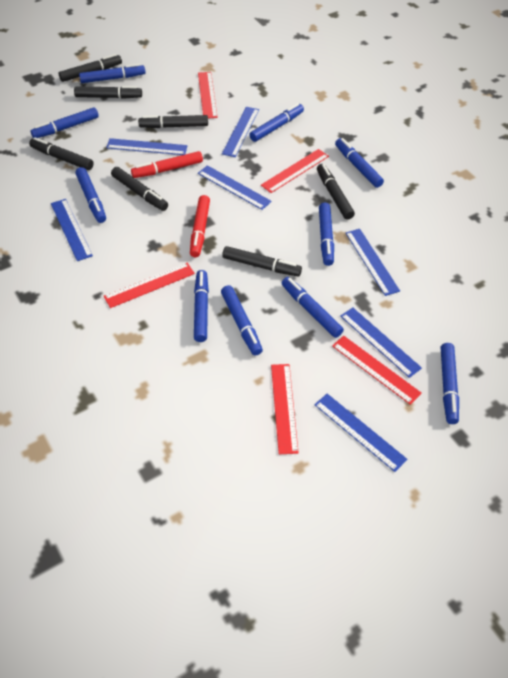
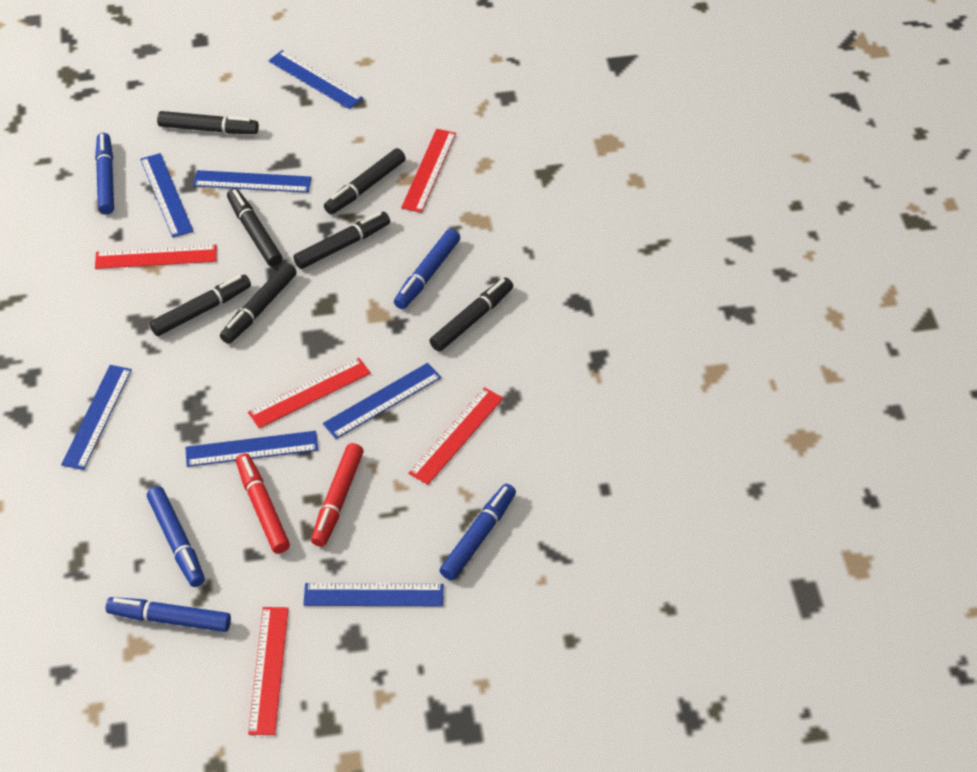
blue marker: 10 -> 5

